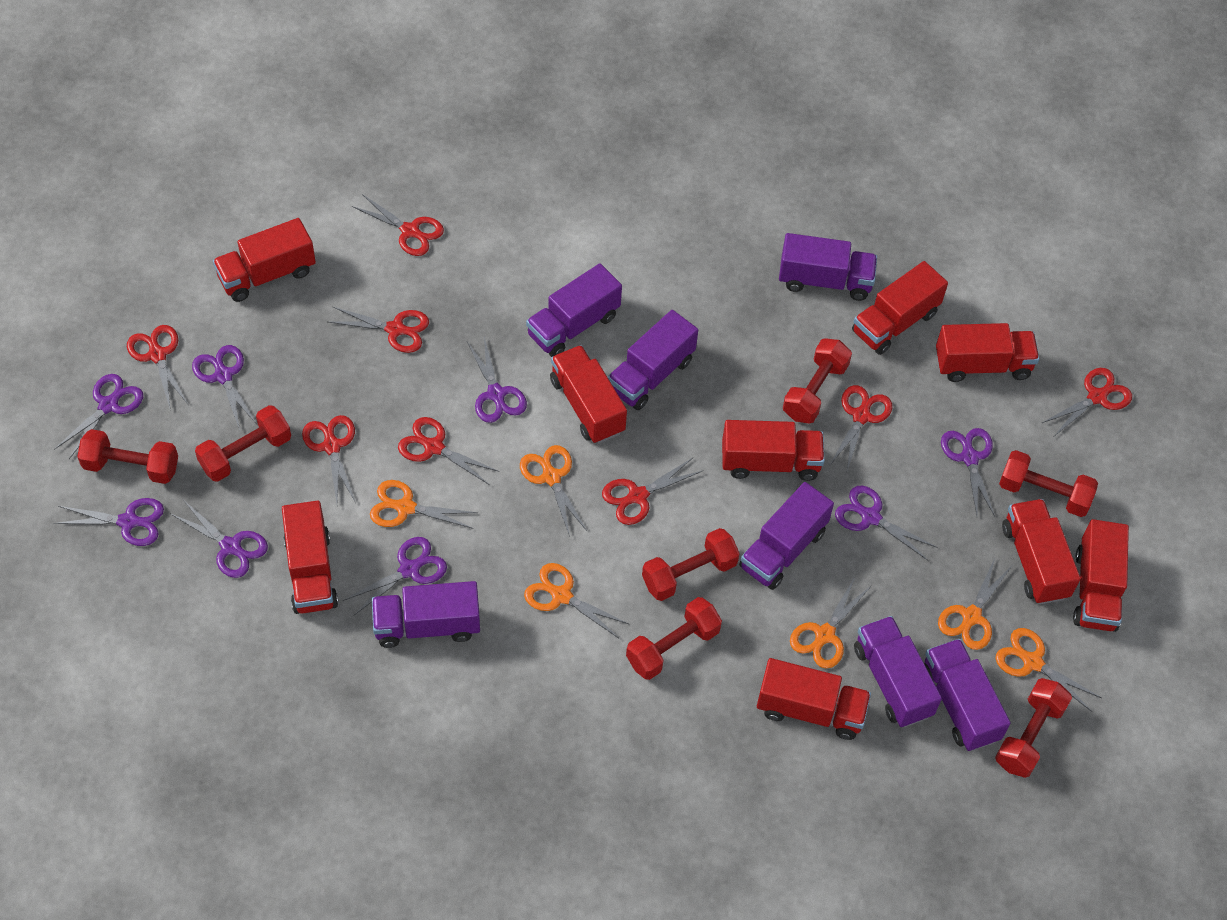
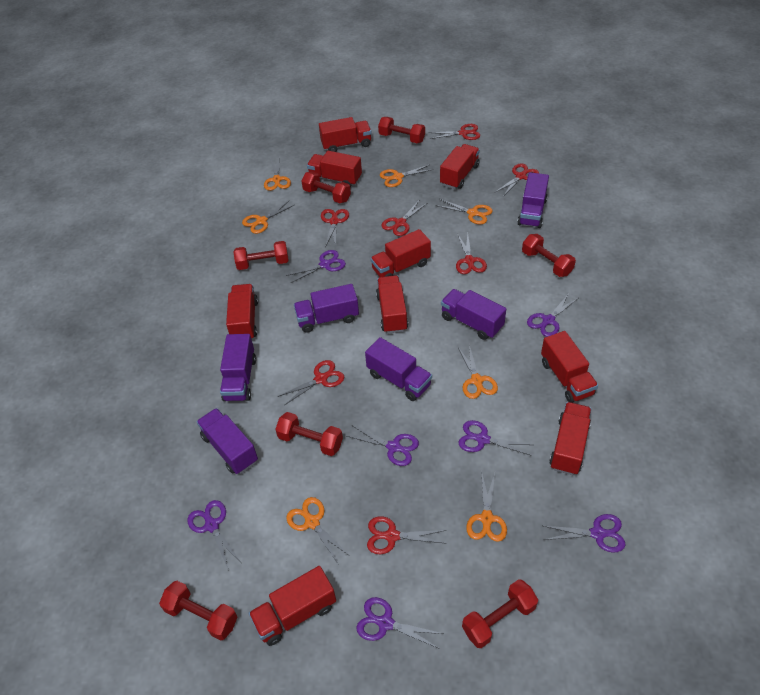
orange scissors: 6 -> 7
purple scissors: 8 -> 7
purple truck: 7 -> 6
red scissors: 8 -> 7

